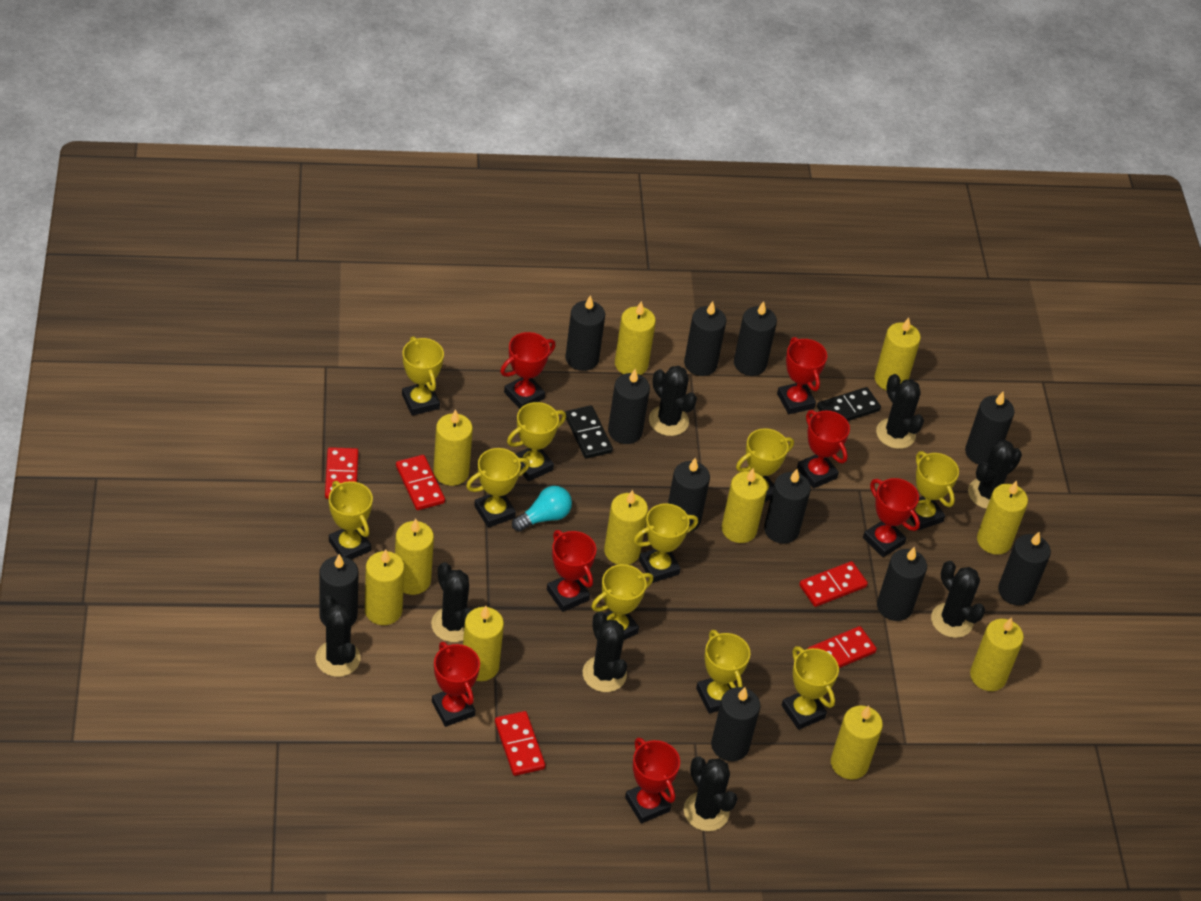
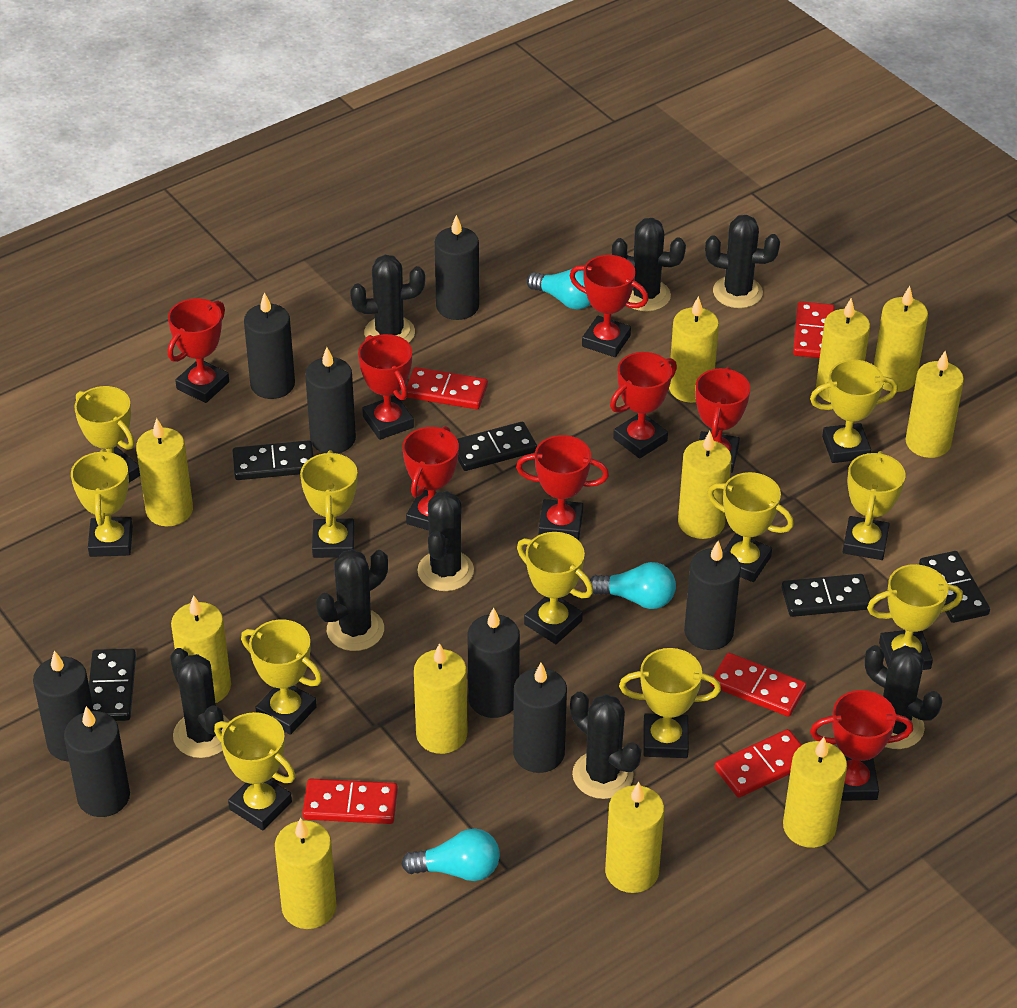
black candle: 11 -> 8
black domino: 2 -> 5
red trophy: 7 -> 8
turquoise light bulb: 1 -> 3
yellow trophy: 10 -> 11

